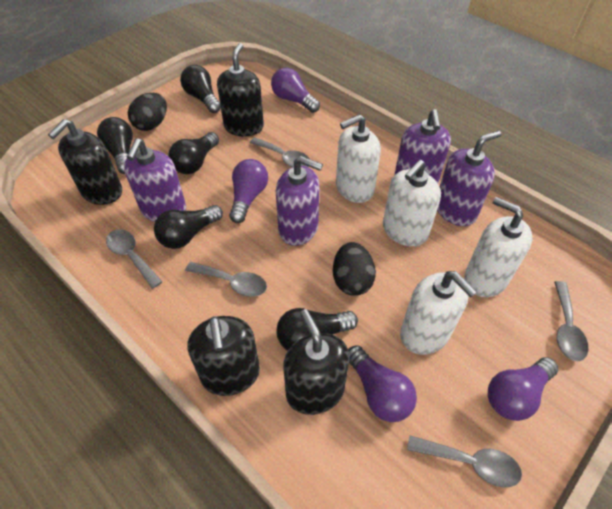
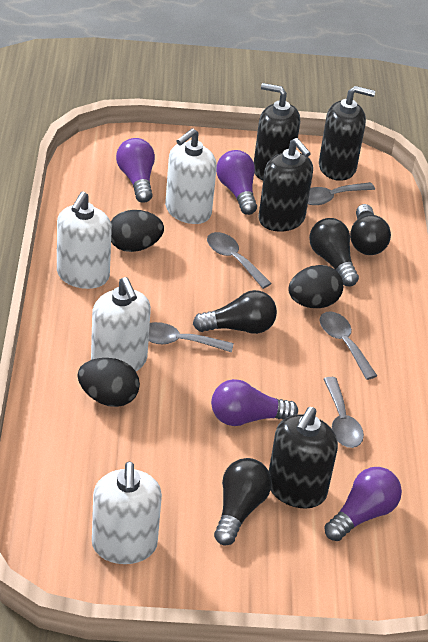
black egg: 2 -> 3
black light bulb: 5 -> 4
purple soap dispenser: 4 -> 0

